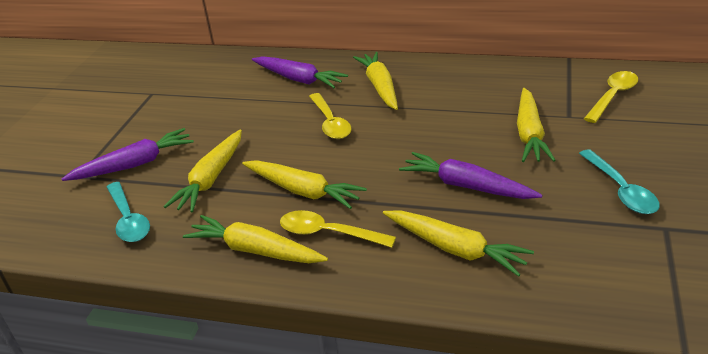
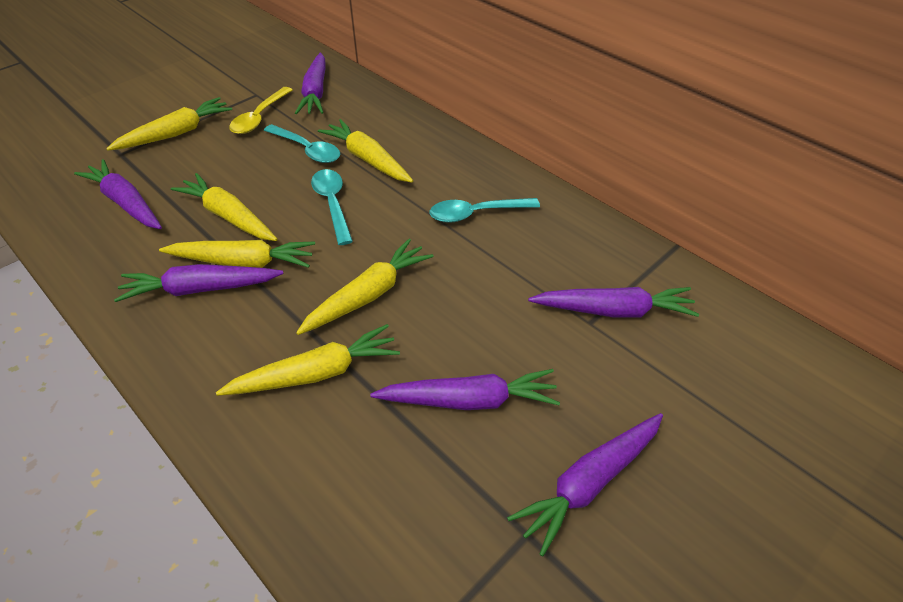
purple carrot: 3 -> 6
turquoise spoon: 2 -> 3
yellow spoon: 3 -> 1

